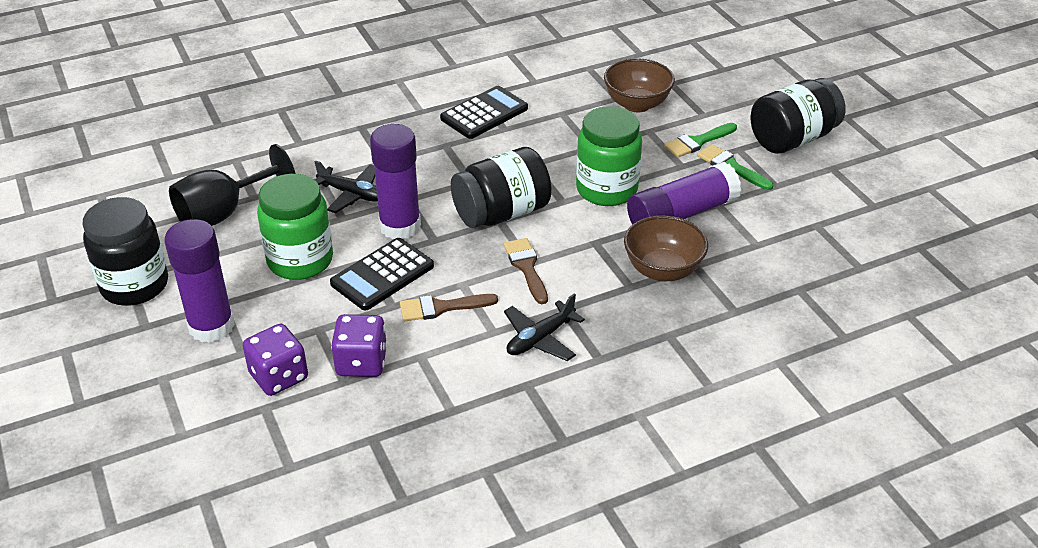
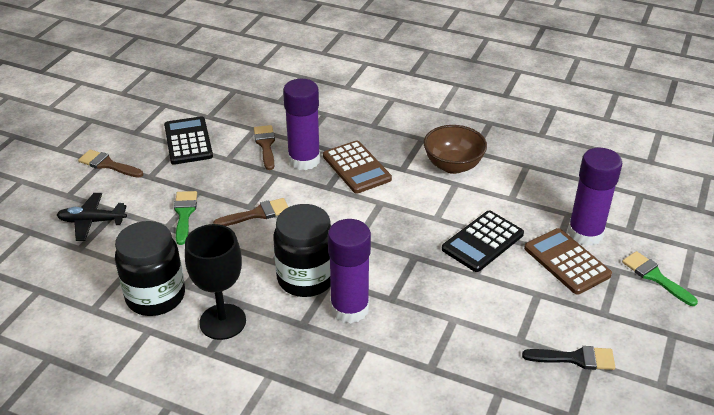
black brush: 0 -> 1
black jar: 3 -> 2
black plane: 2 -> 1
brown bowl: 2 -> 1
brown brush: 2 -> 3
brown calculator: 0 -> 2
green jar: 2 -> 0
purple dice: 2 -> 0

